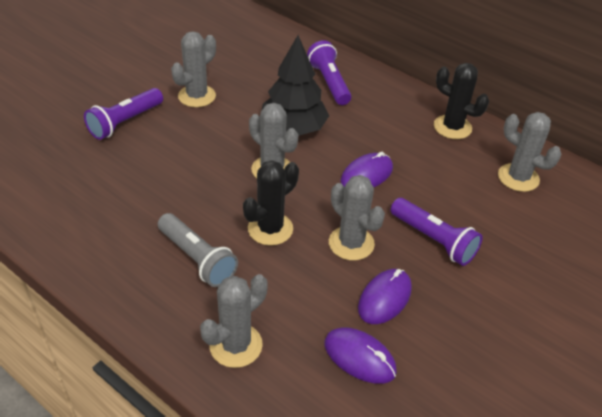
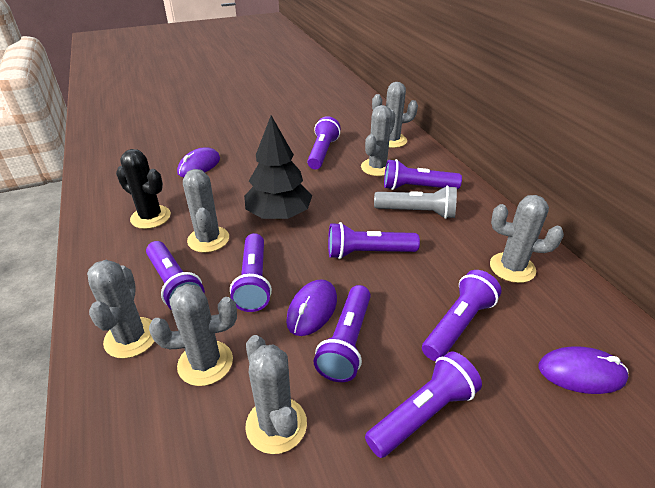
black cactus: 2 -> 1
grey cactus: 5 -> 7
purple flashlight: 3 -> 8

